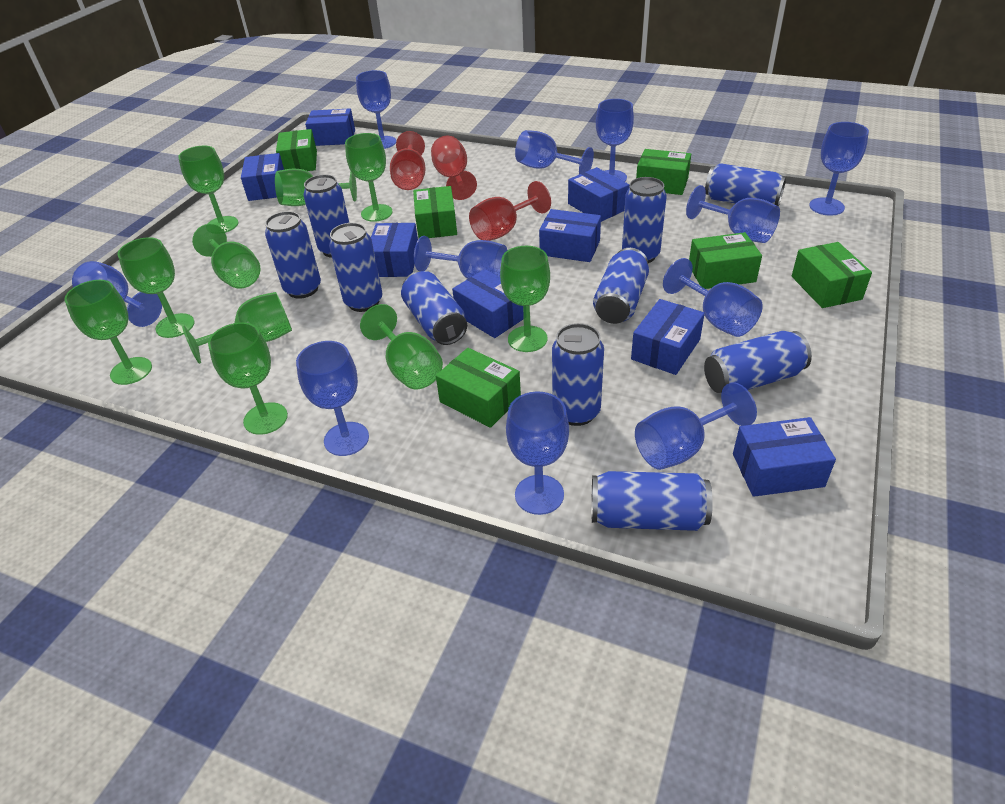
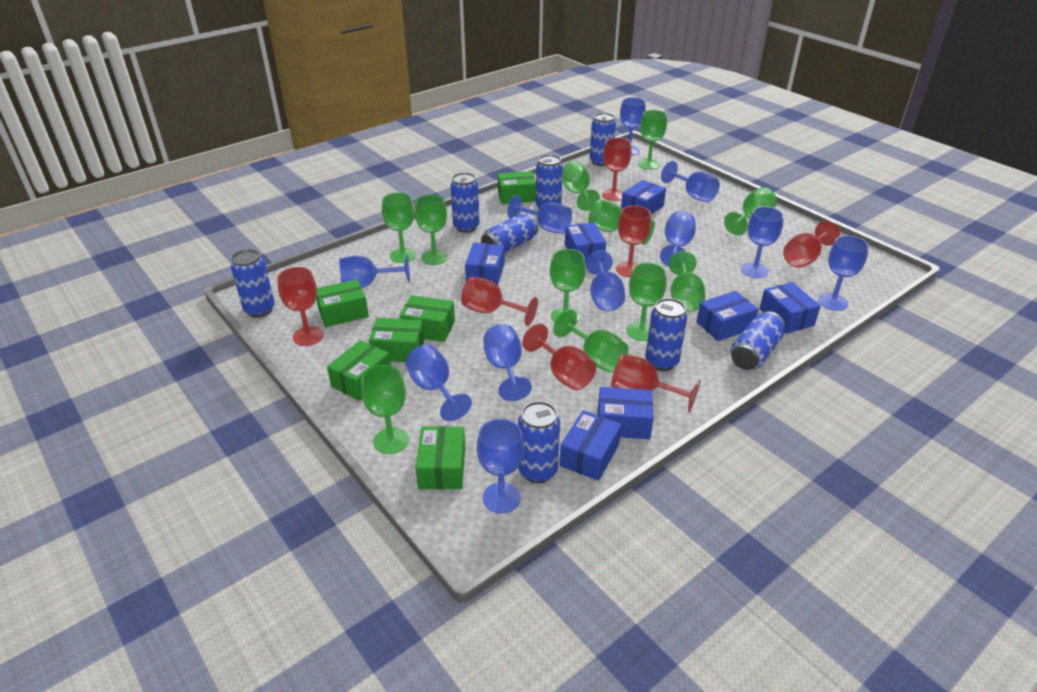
blue box: 8 -> 7
blue can: 10 -> 8
green goblet: 10 -> 11
red goblet: 3 -> 7

